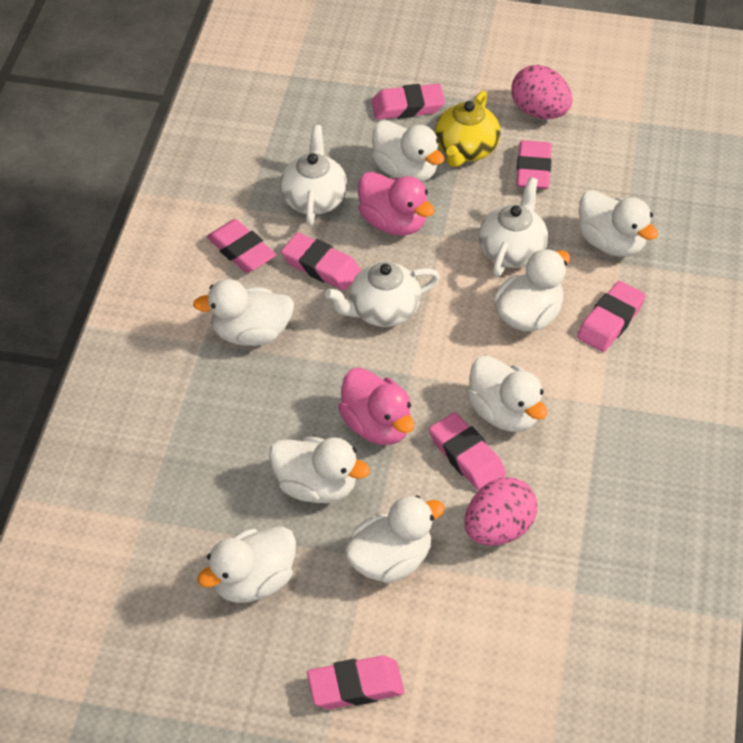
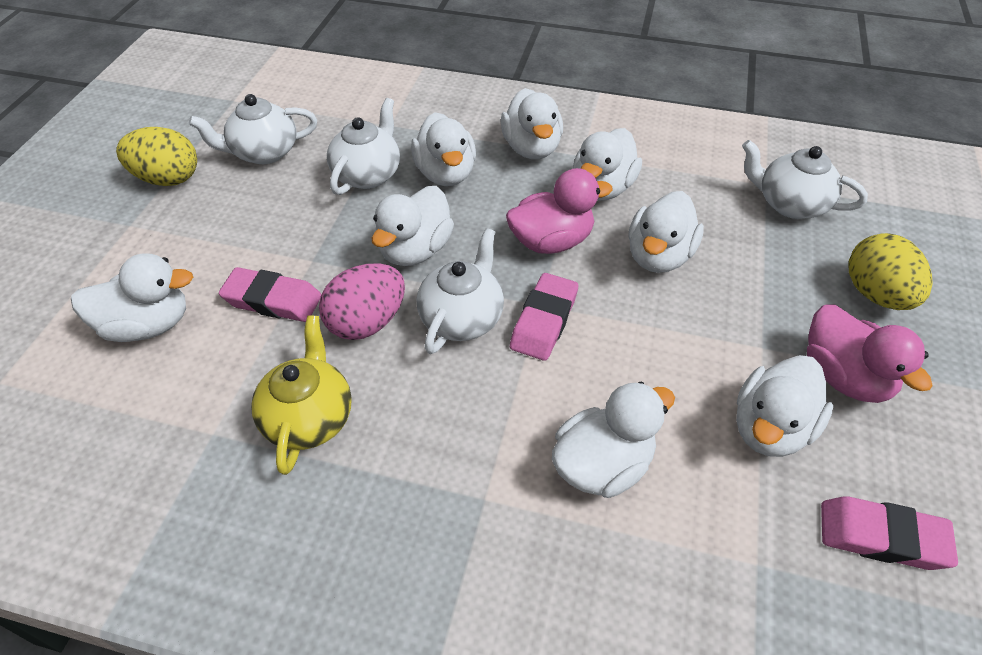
pink egg: 2 -> 1
pink eraser: 7 -> 3
white teapot: 3 -> 4
yellow egg: 0 -> 2

